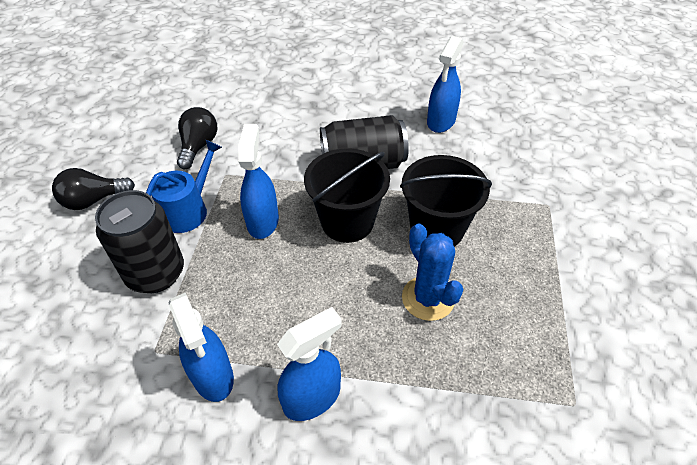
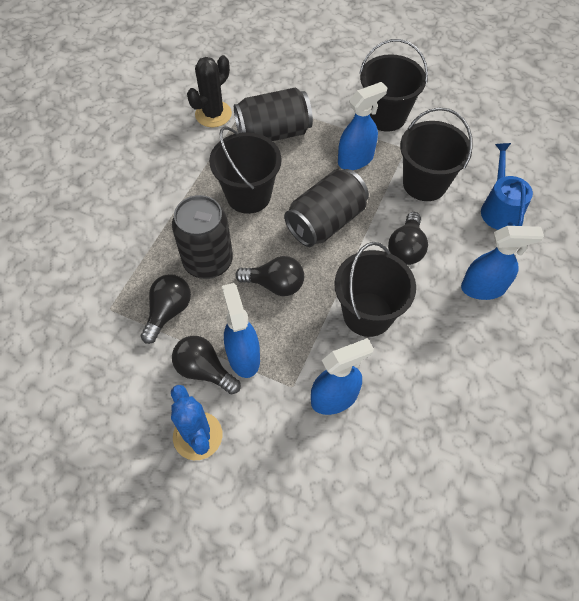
black bucket: 2 -> 4
black cactus: 0 -> 1
black can: 2 -> 3
black light bulb: 2 -> 4

